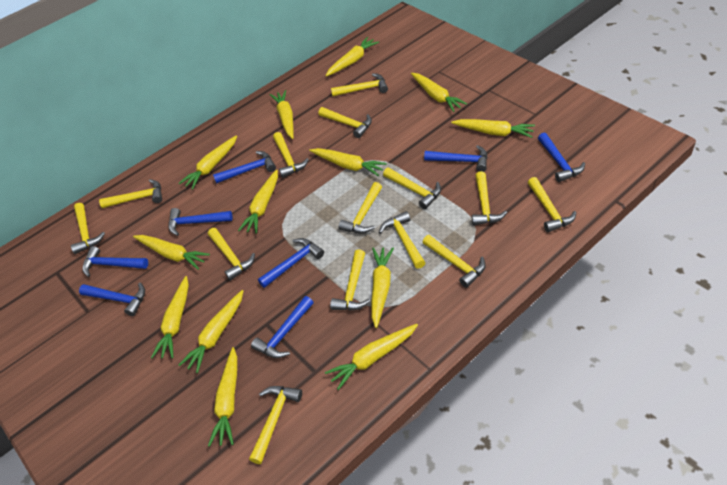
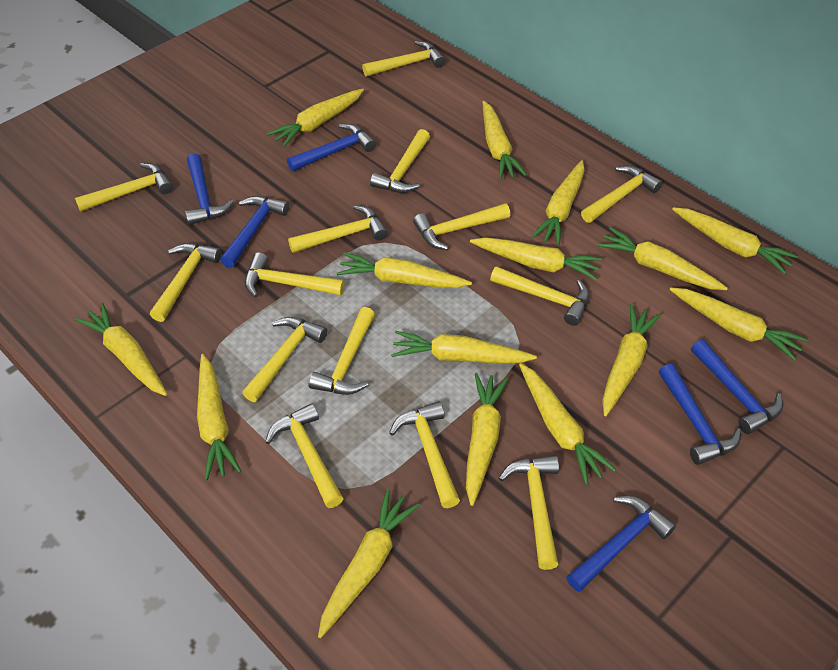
blue hammer: 8 -> 6
yellow carrot: 13 -> 15

